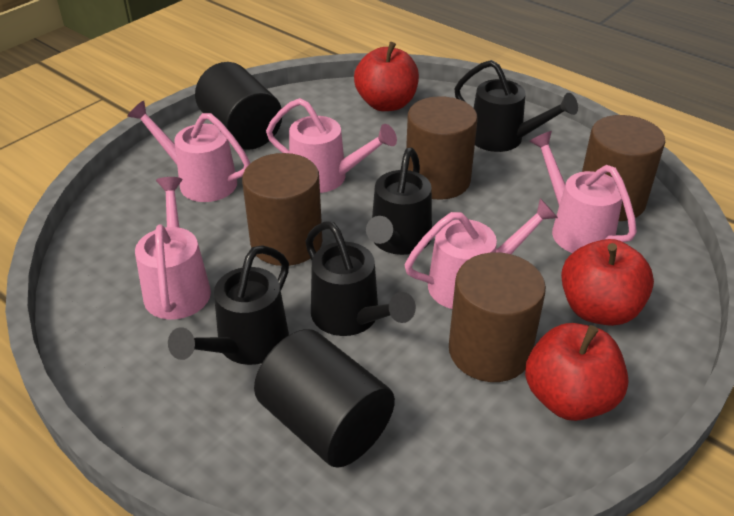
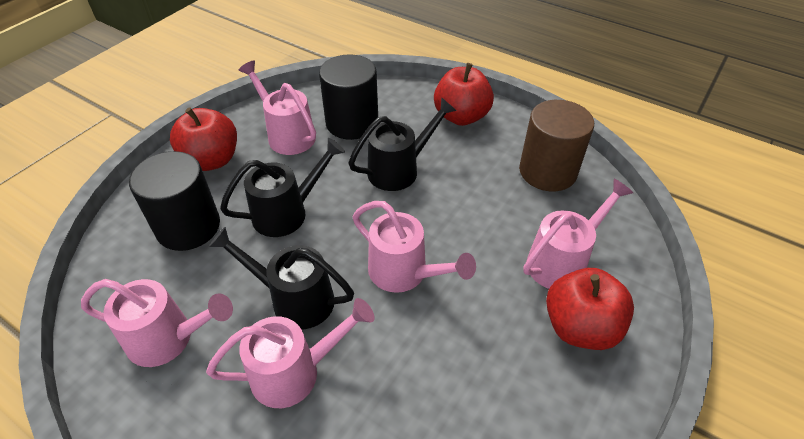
black watering can: 4 -> 3
brown cylinder: 4 -> 1

